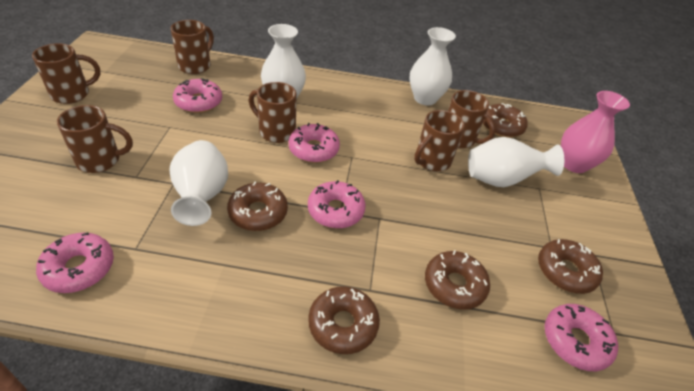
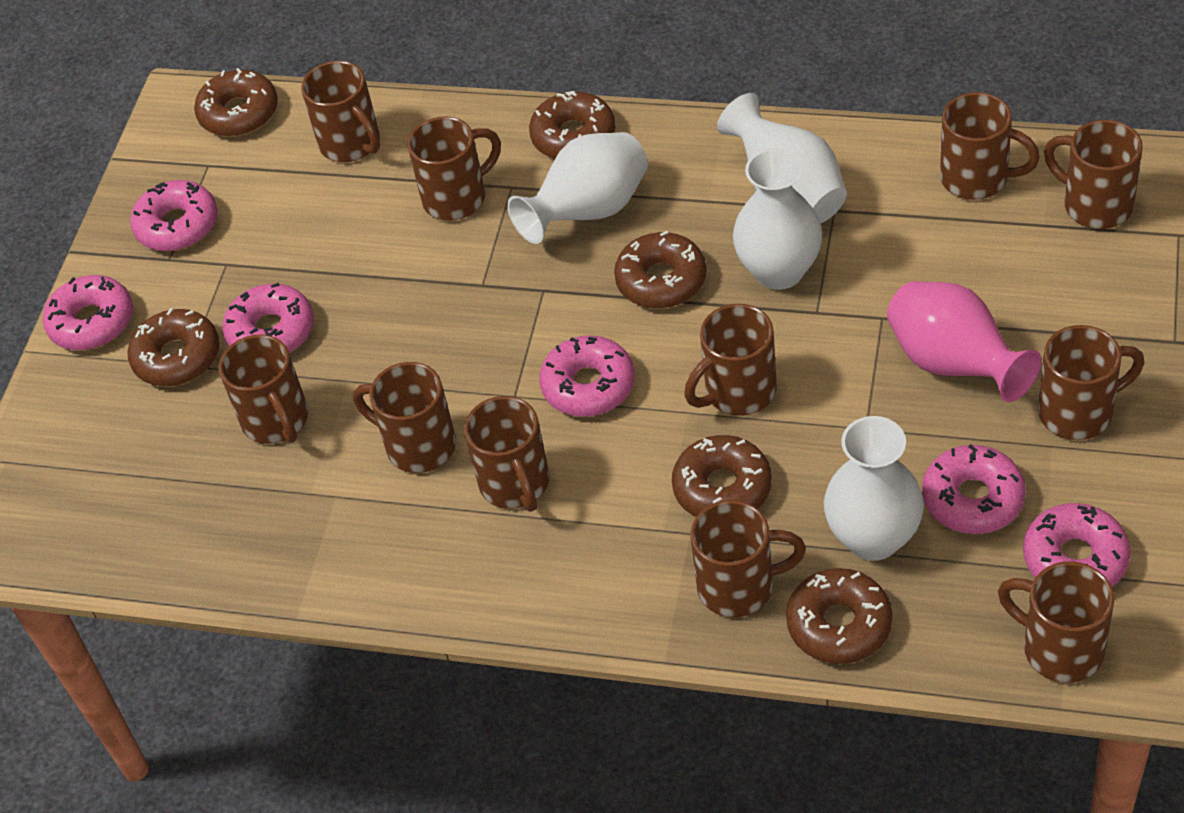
brown donut: 5 -> 6
brown mug: 6 -> 11
pink donut: 5 -> 6

